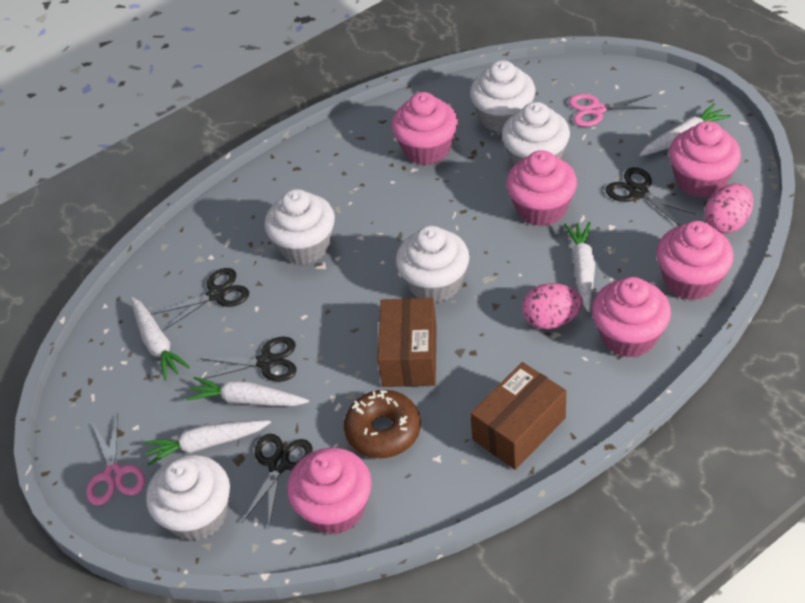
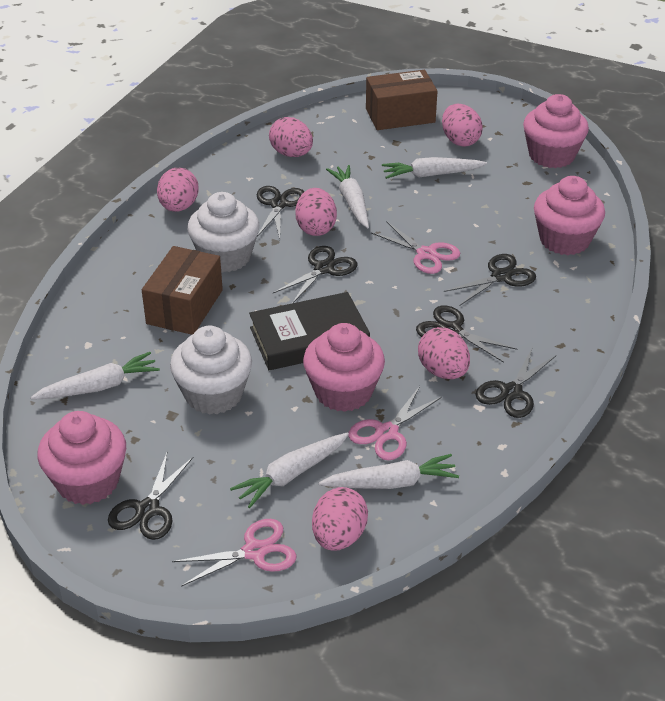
black book: 0 -> 1
black scissors: 4 -> 6
brown donut: 1 -> 0
pink cupcake: 6 -> 4
pink egg: 2 -> 6
pink scissors: 2 -> 3
white cupcake: 5 -> 2

